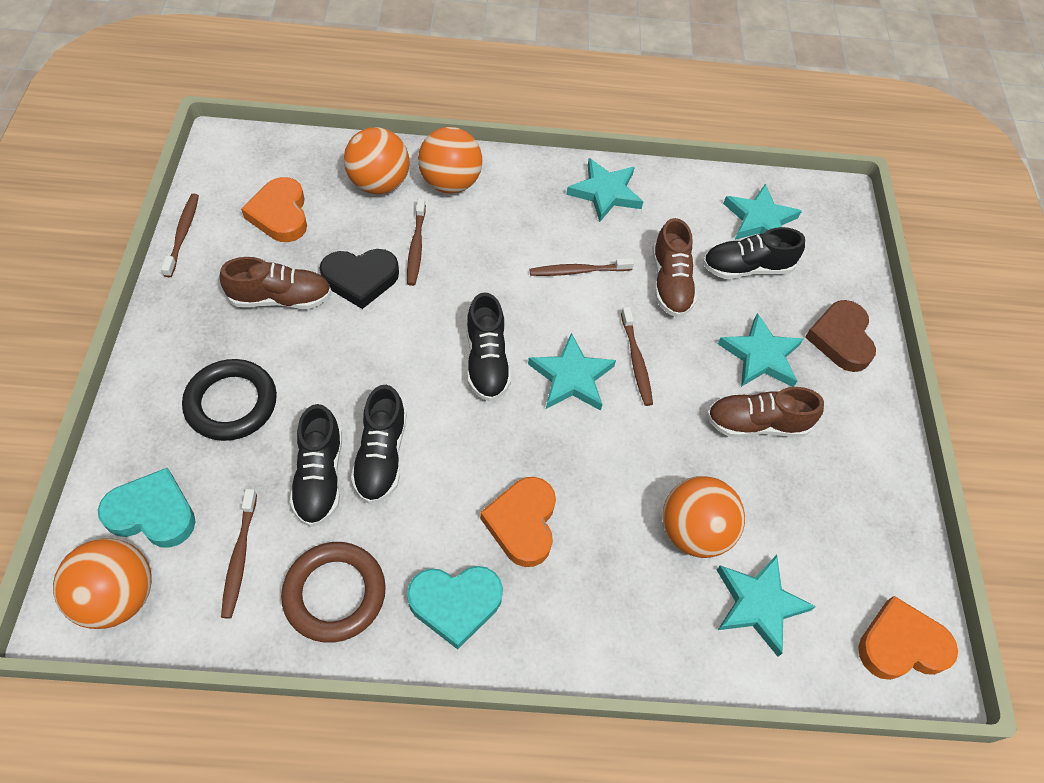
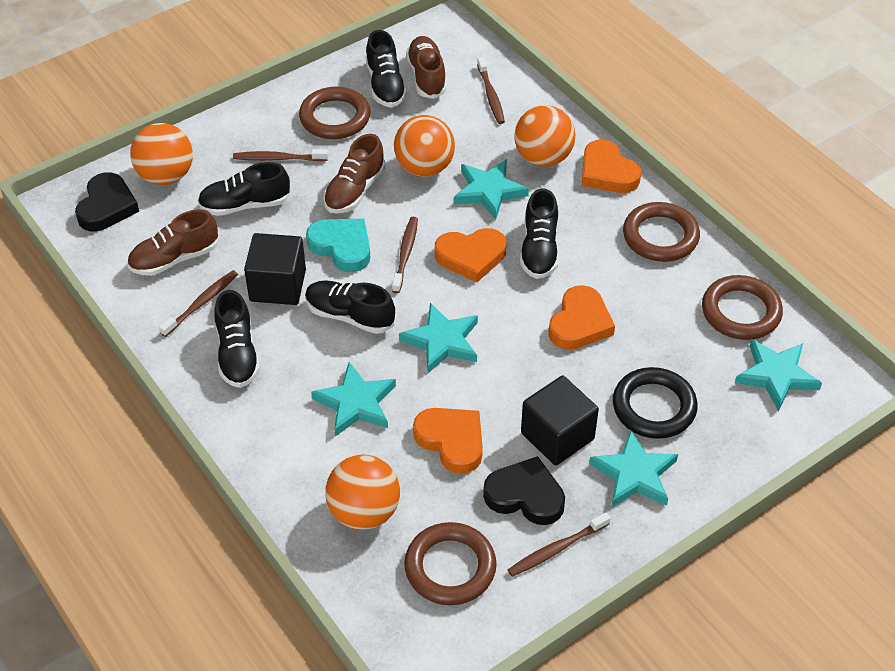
black cube: 0 -> 2
black heart: 1 -> 2
black shoe: 4 -> 5
brown heart: 1 -> 0
brown ring: 1 -> 4
orange heart: 3 -> 4
turquoise heart: 2 -> 1

